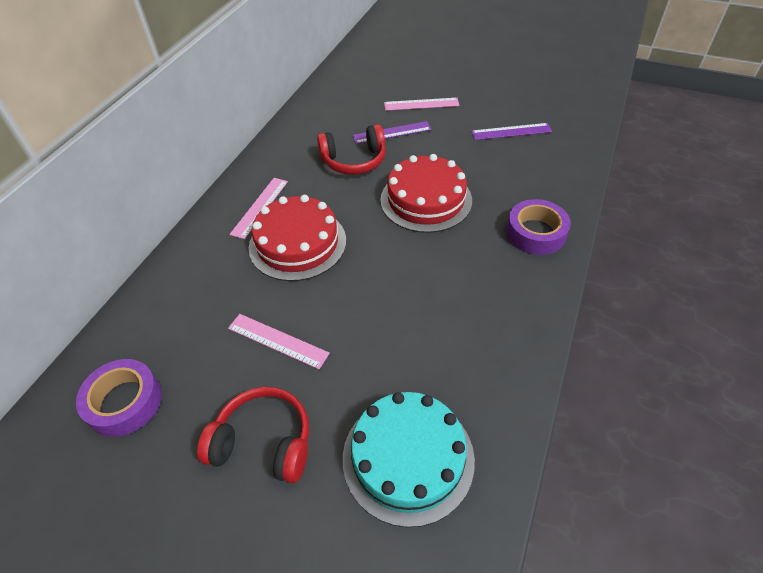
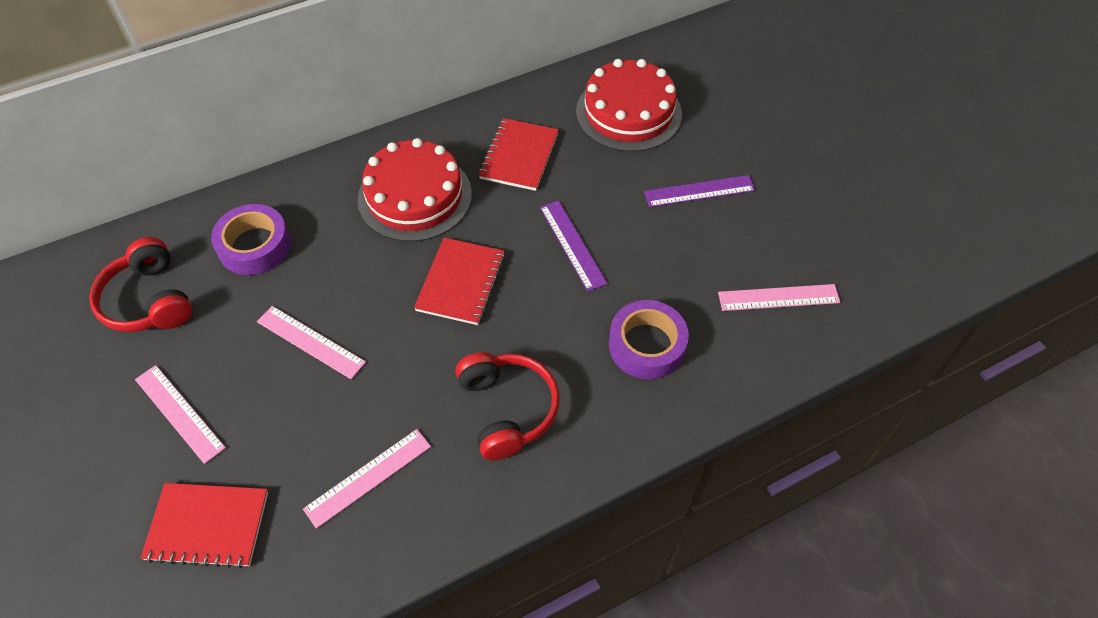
pink ruler: 3 -> 4
red notebook: 0 -> 3
turquoise cake: 1 -> 0

